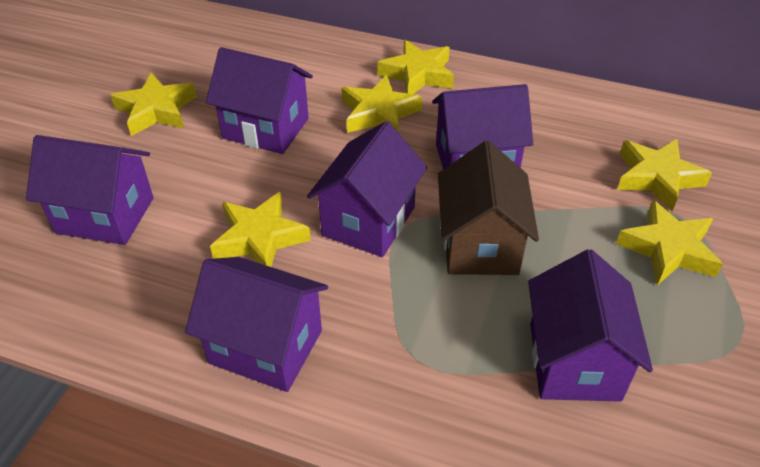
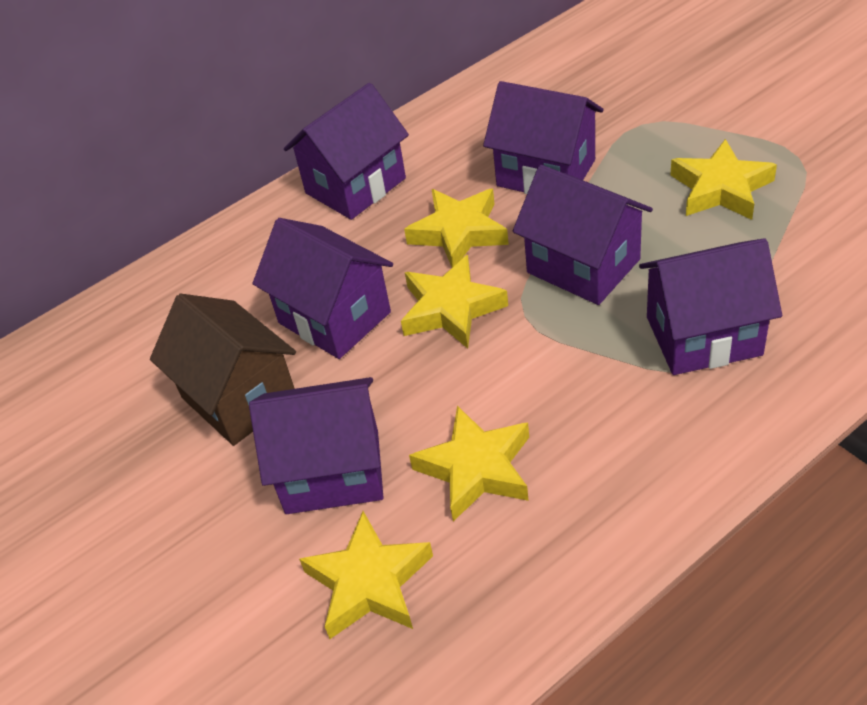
yellow star: 6 -> 5

